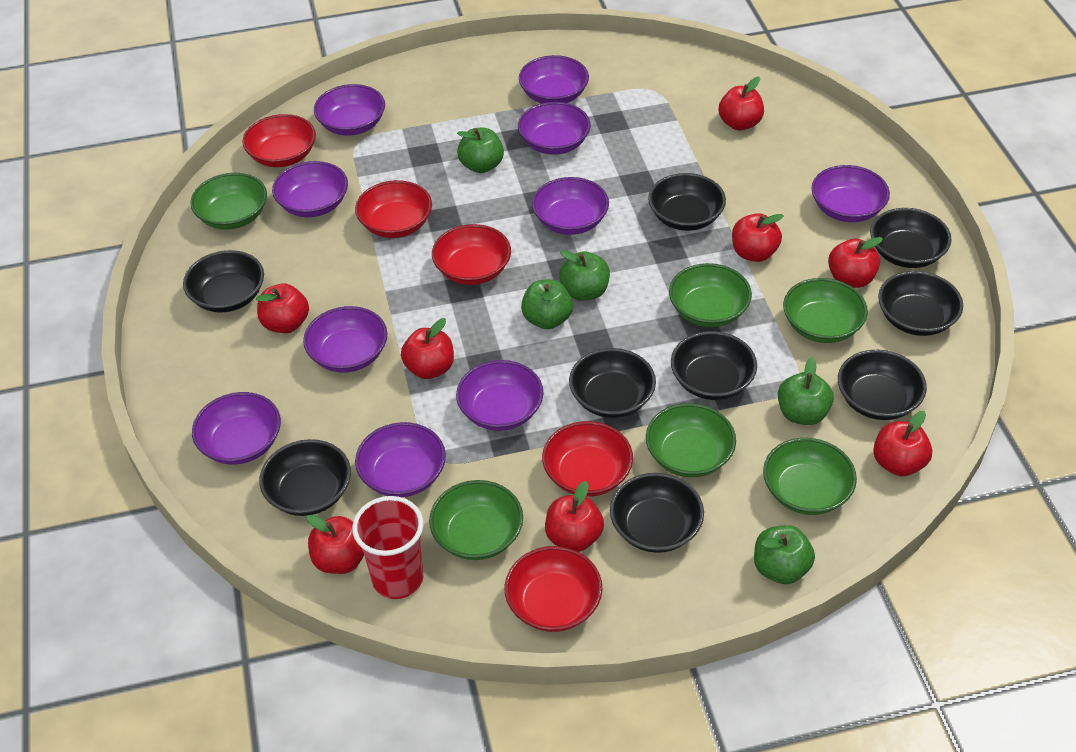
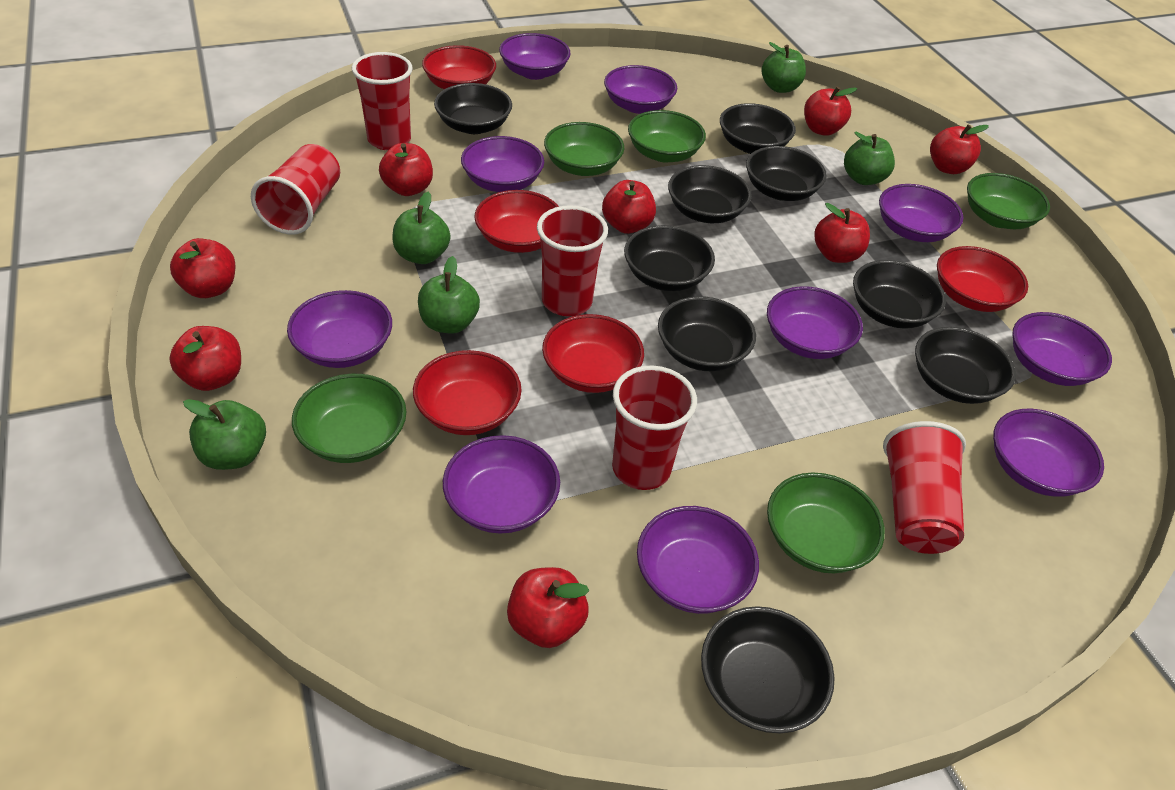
green bowl: 6 -> 5
red cup: 1 -> 5

